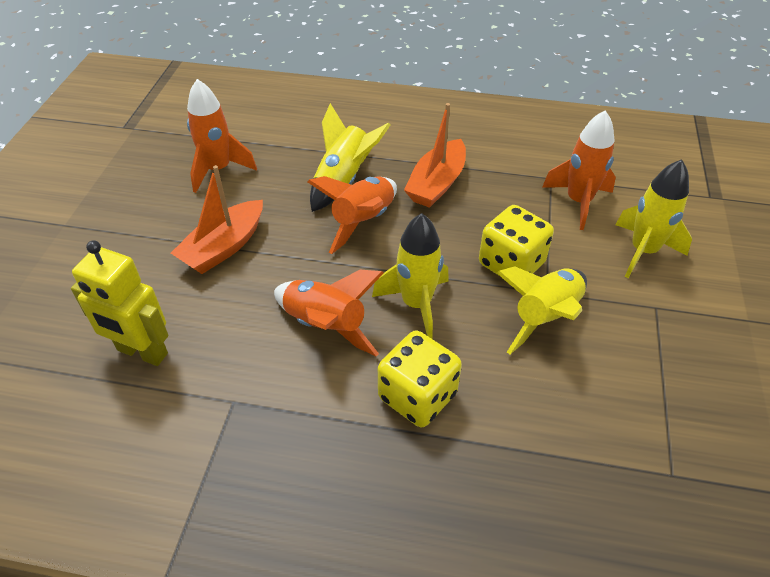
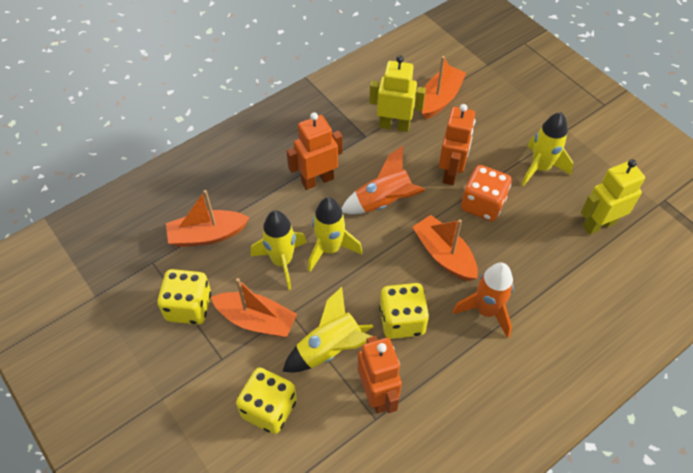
orange boat: 2 -> 4
orange dice: 0 -> 1
orange robot: 0 -> 3
orange rocket: 4 -> 2
yellow dice: 2 -> 3
yellow robot: 1 -> 2

